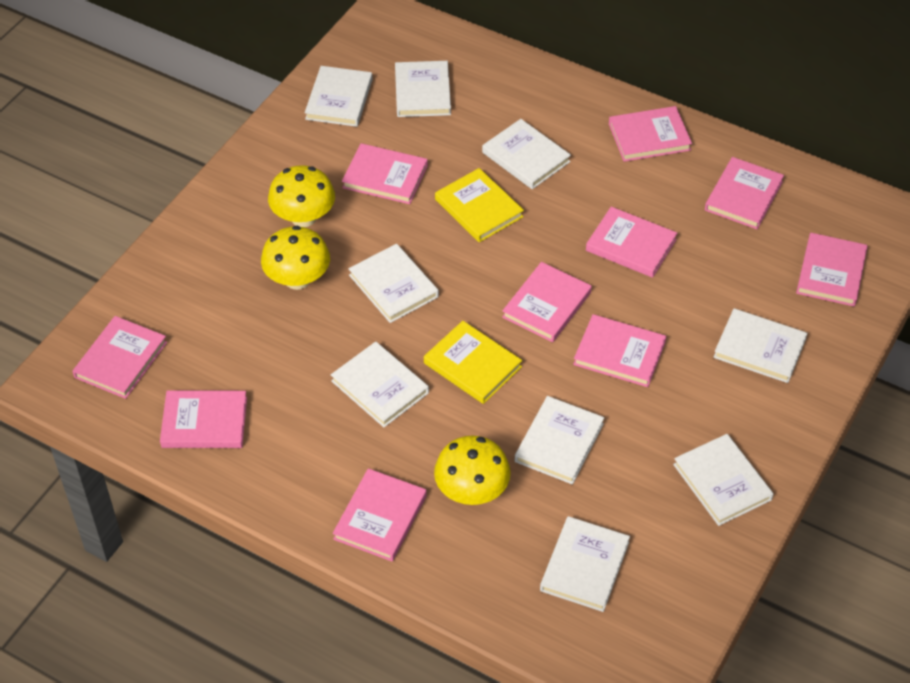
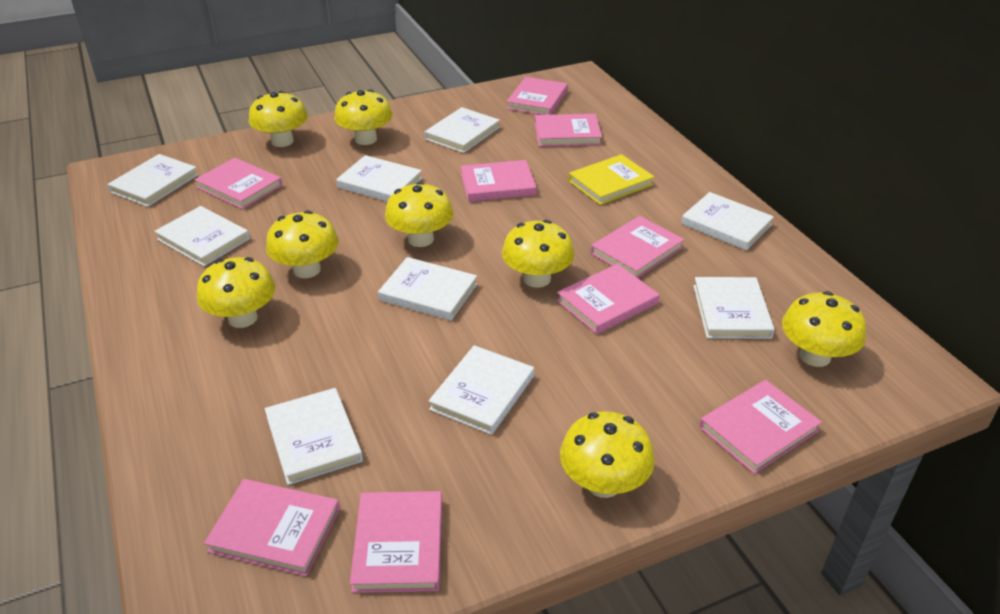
pink book: 10 -> 9
yellow book: 2 -> 1
yellow mushroom: 3 -> 8

